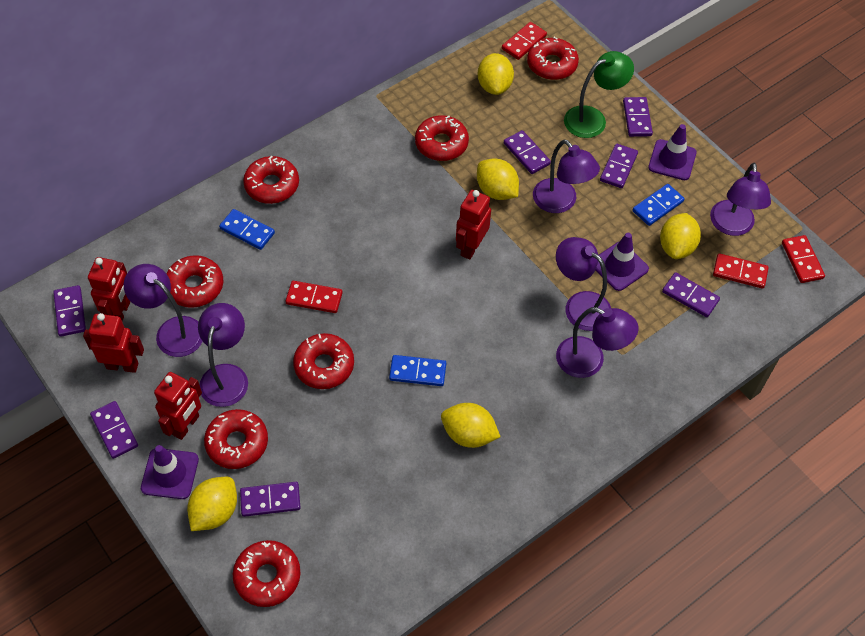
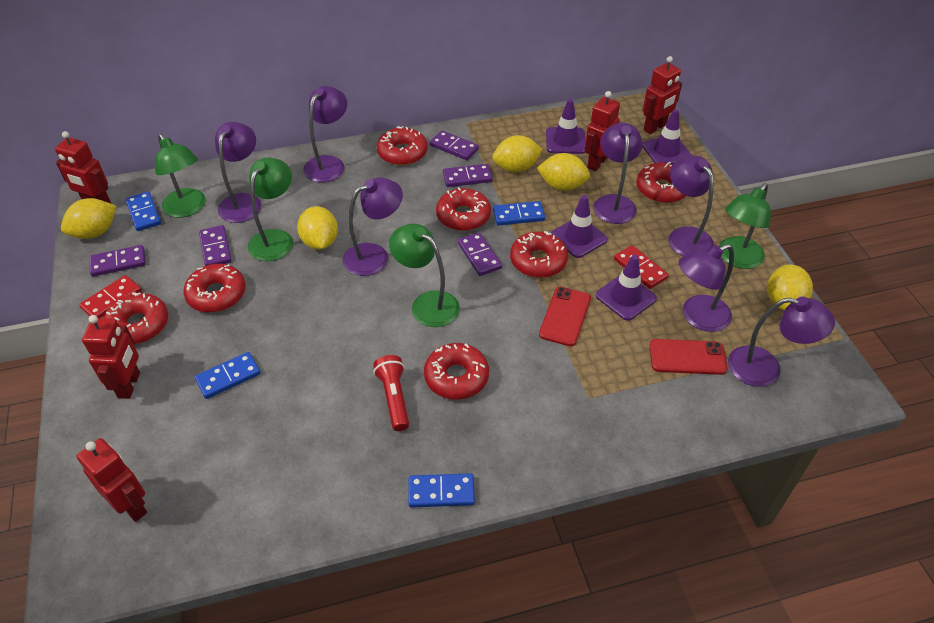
blue domino: 3 -> 4
green lamp: 1 -> 4
purple domino: 7 -> 5
purple lamp: 6 -> 7
purple traffic cone: 3 -> 4
red domino: 4 -> 2
red flashlight: 0 -> 1
red phone: 0 -> 2
red robot: 4 -> 5

